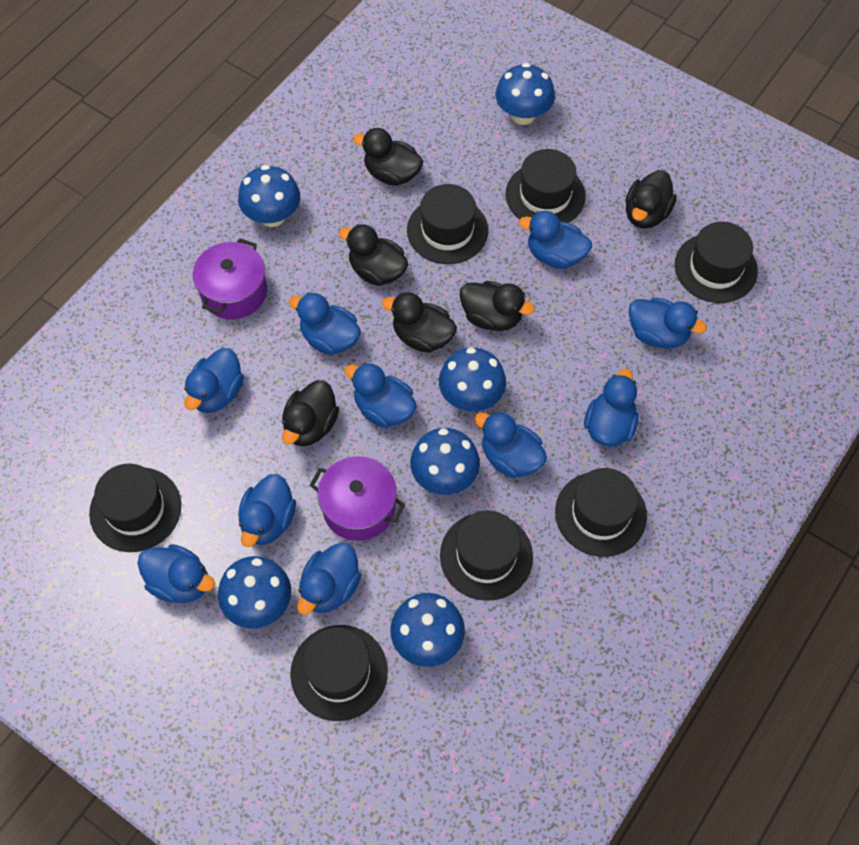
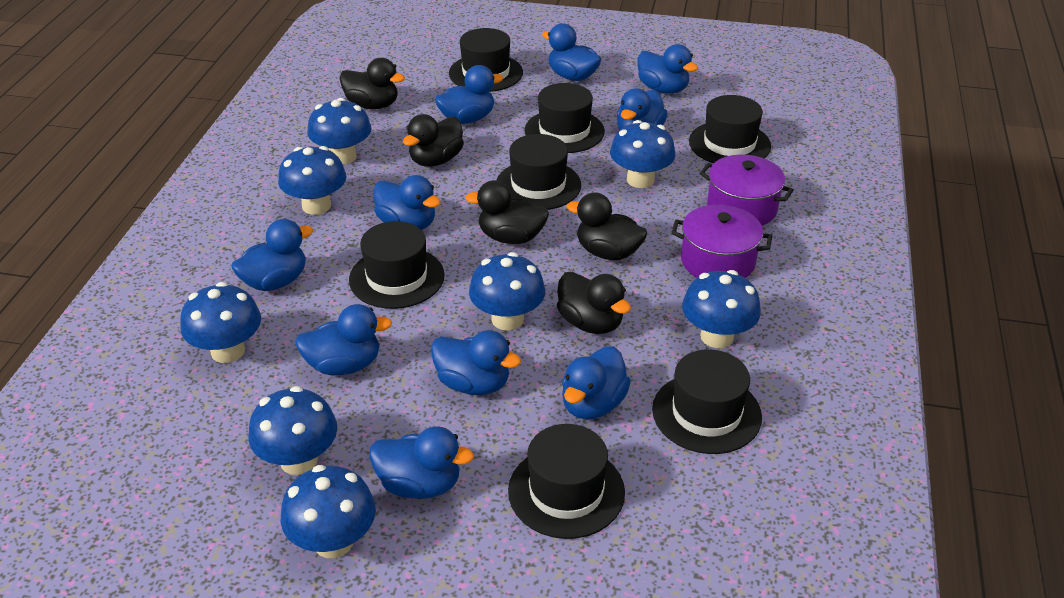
black duck: 6 -> 5
blue mushroom: 6 -> 8

